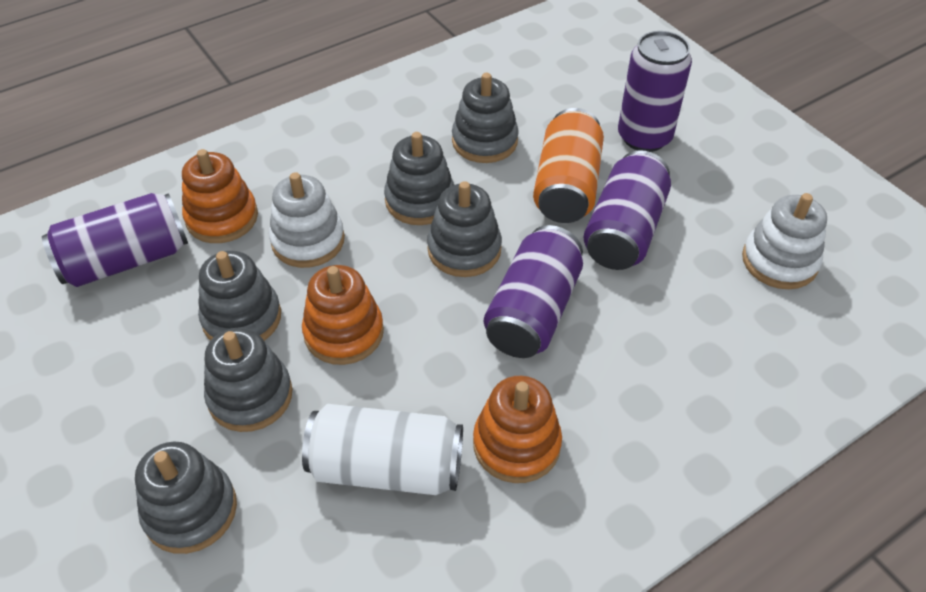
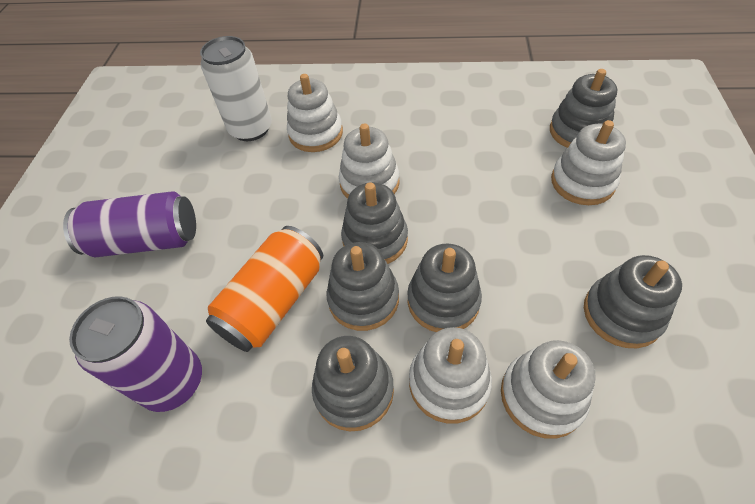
orange stacking toy: 3 -> 0
purple can: 4 -> 2
white stacking toy: 2 -> 5

